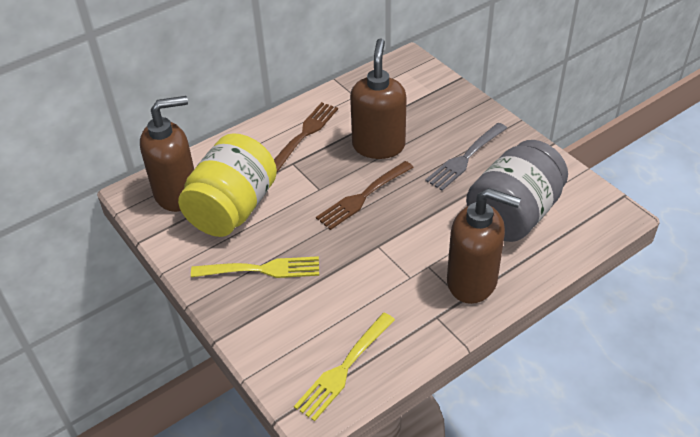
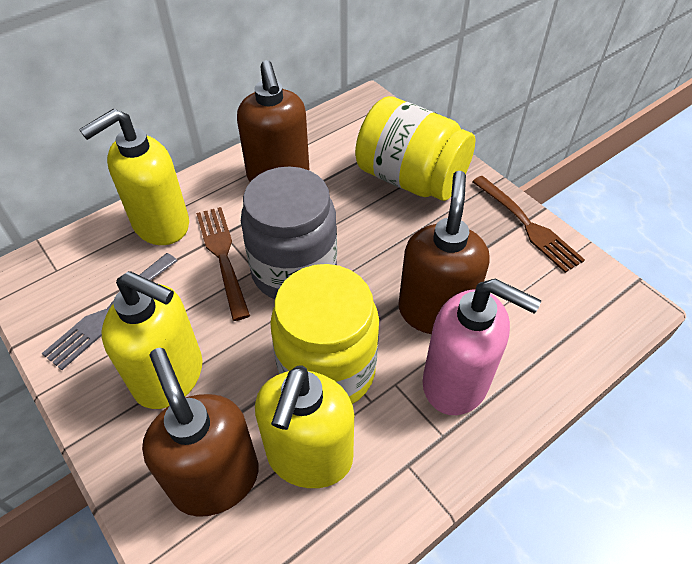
pink soap dispenser: 0 -> 1
yellow fork: 2 -> 0
yellow jar: 1 -> 2
yellow soap dispenser: 0 -> 3

